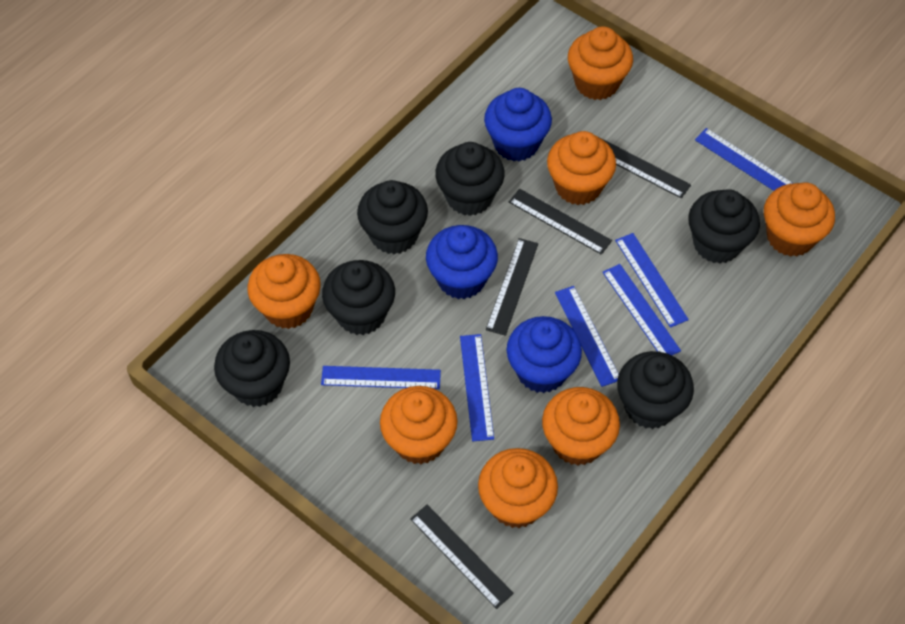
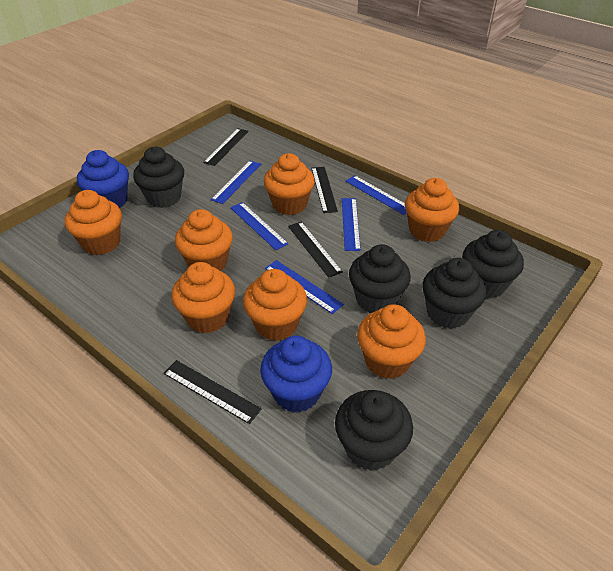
black cupcake: 6 -> 5
blue cupcake: 3 -> 2
blue ruler: 6 -> 5

